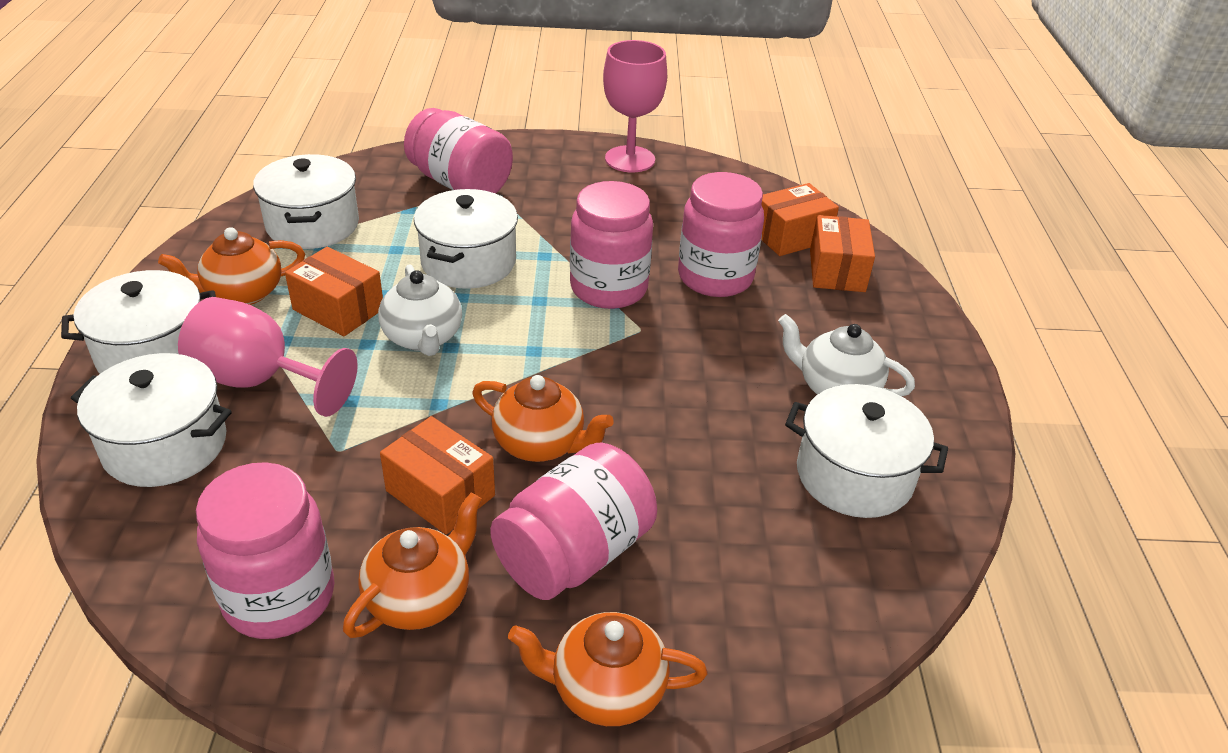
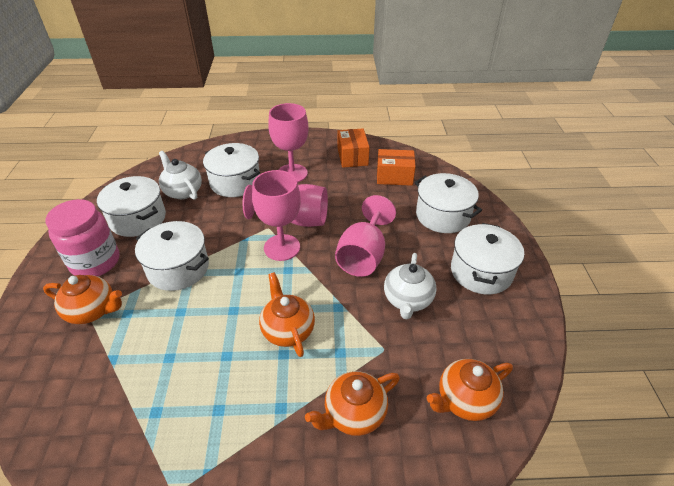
orange box: 4 -> 2
pink goblet: 2 -> 4
pink jar: 5 -> 1

